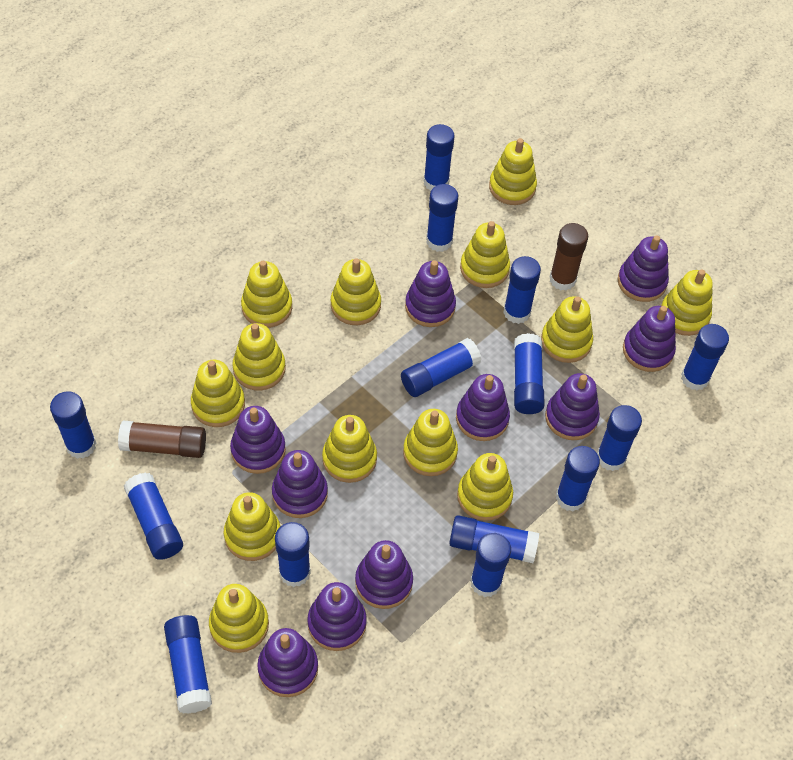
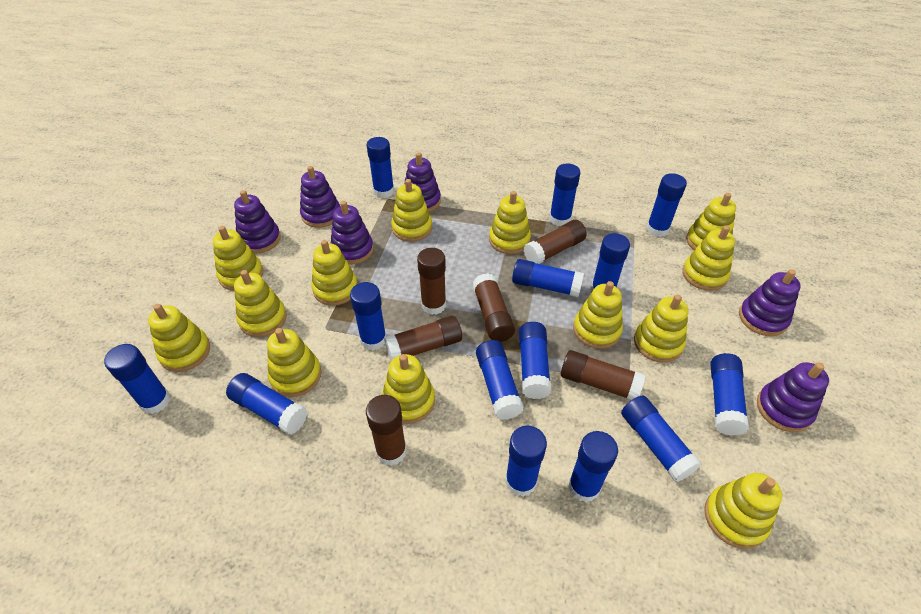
brown glue stick: 2 -> 6
purple stacking toy: 10 -> 6

